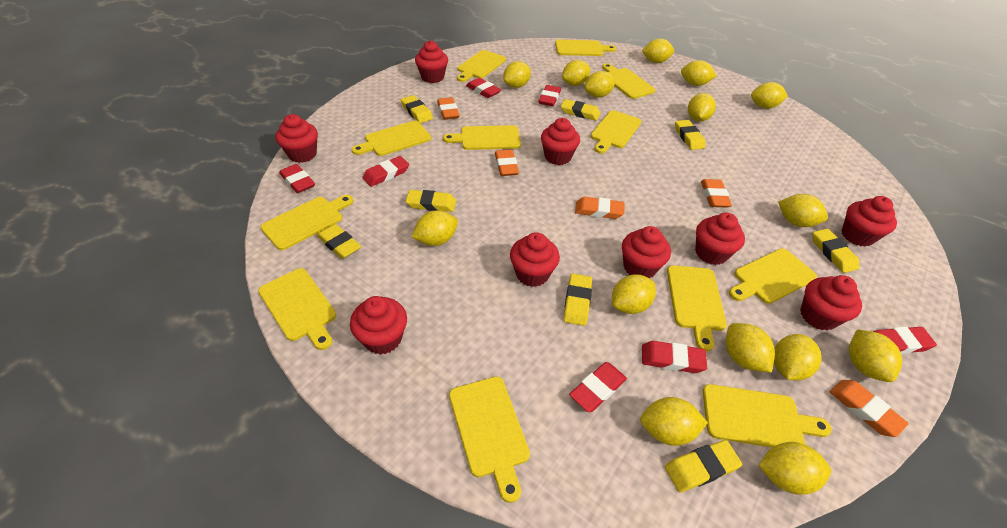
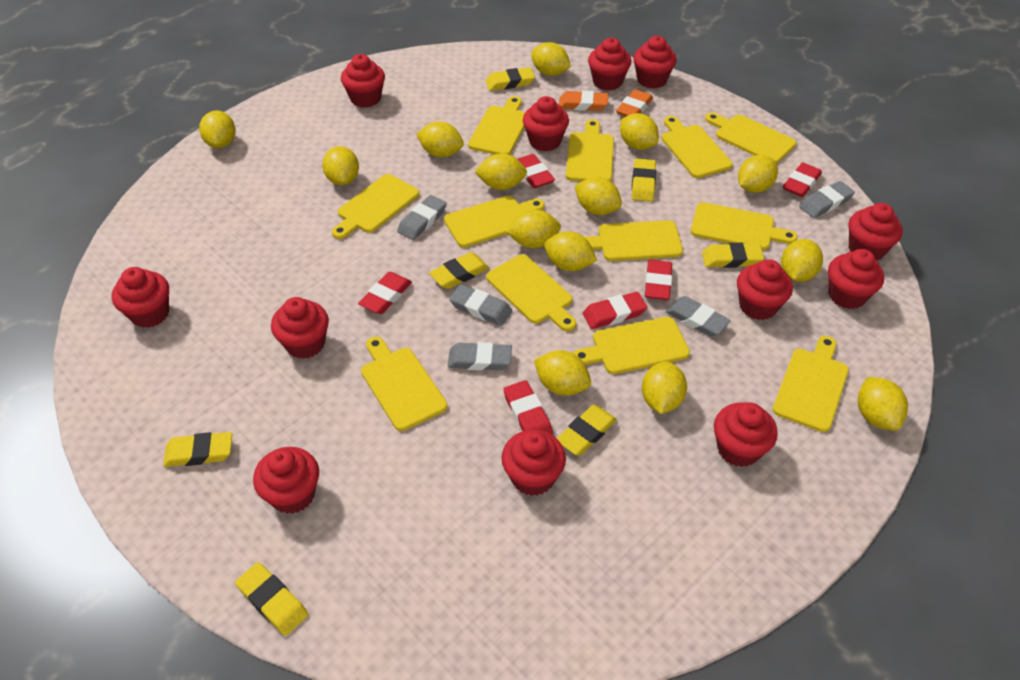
grey eraser: 0 -> 5
orange eraser: 5 -> 2
red cupcake: 9 -> 12
red eraser: 7 -> 6
yellow eraser: 8 -> 7
yellow lemon: 15 -> 14

